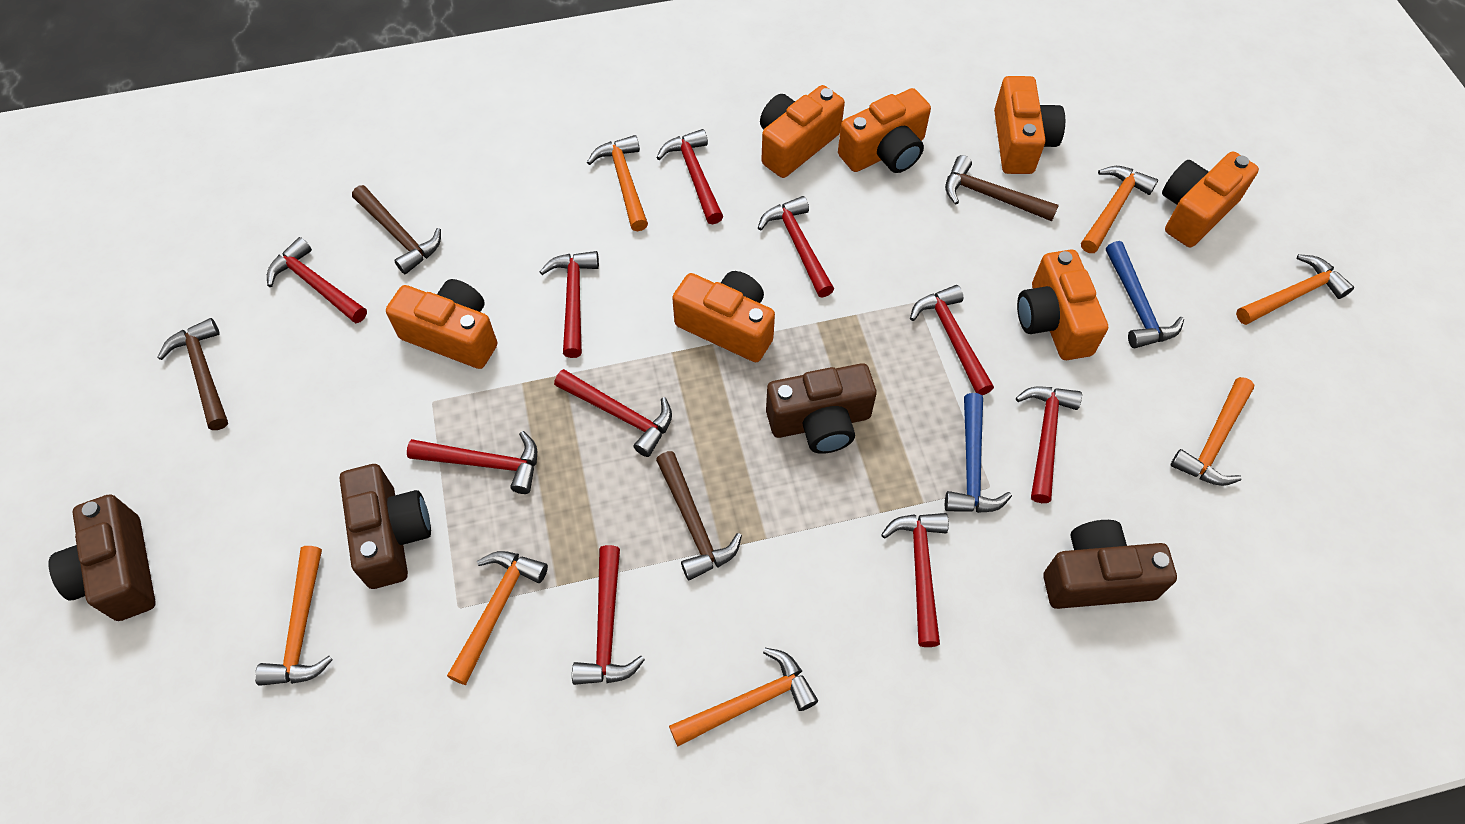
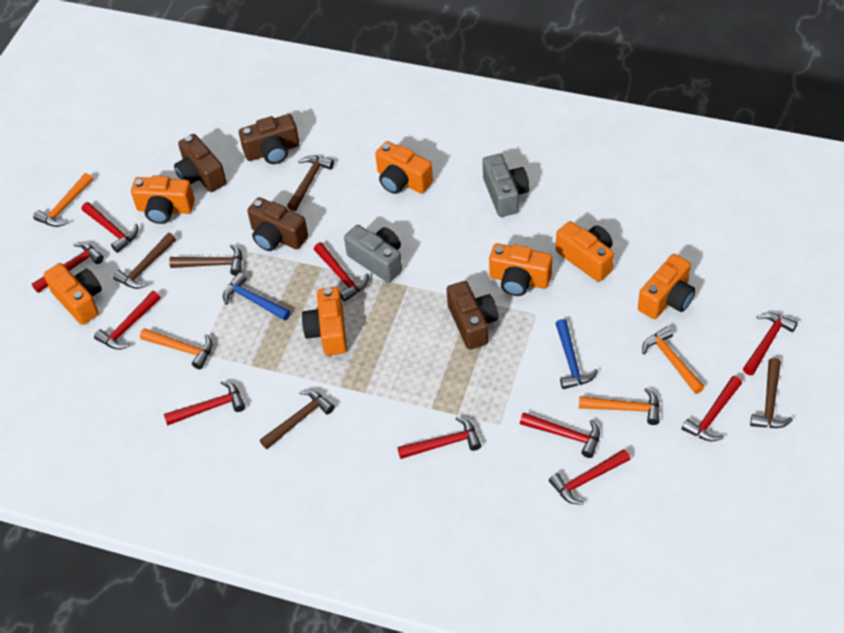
brown hammer: 4 -> 5
grey camera: 0 -> 2
orange hammer: 7 -> 4

